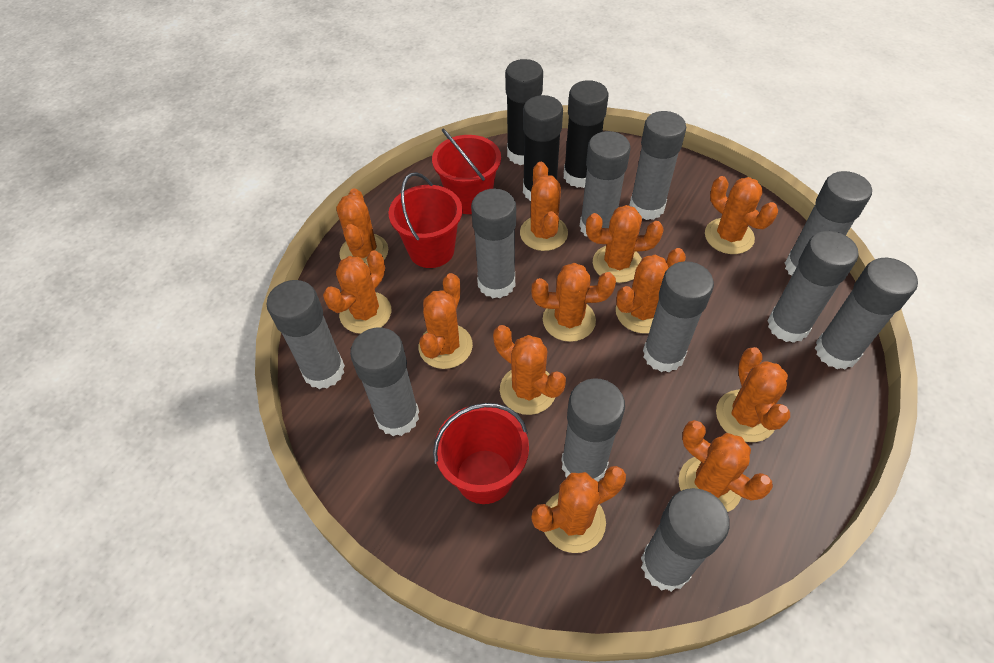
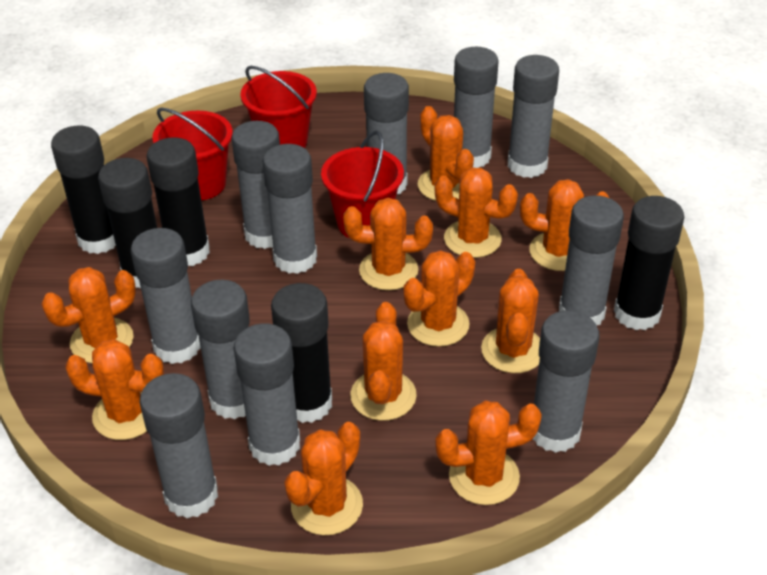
black glue stick: 3 -> 5
orange cactus: 12 -> 11

